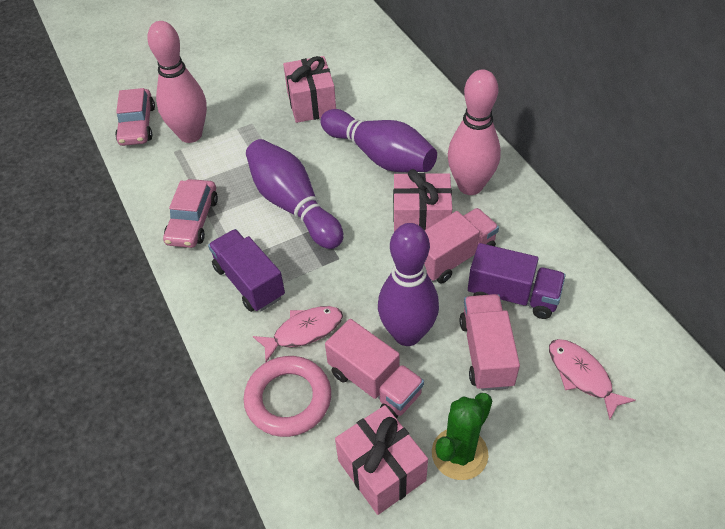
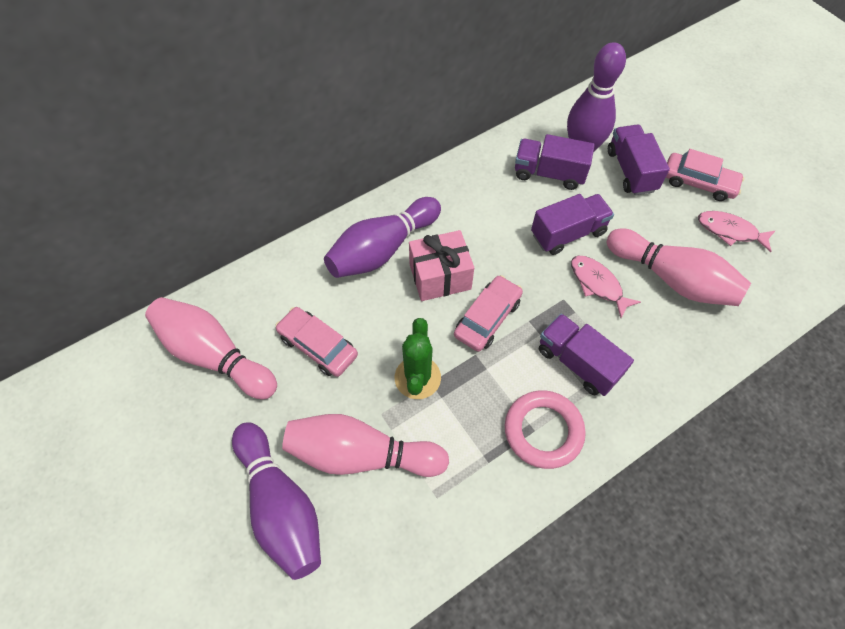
pink bowling pin: 2 -> 3
pink car: 2 -> 3
pink gift: 3 -> 1
pink truck: 3 -> 0
purple truck: 2 -> 4

